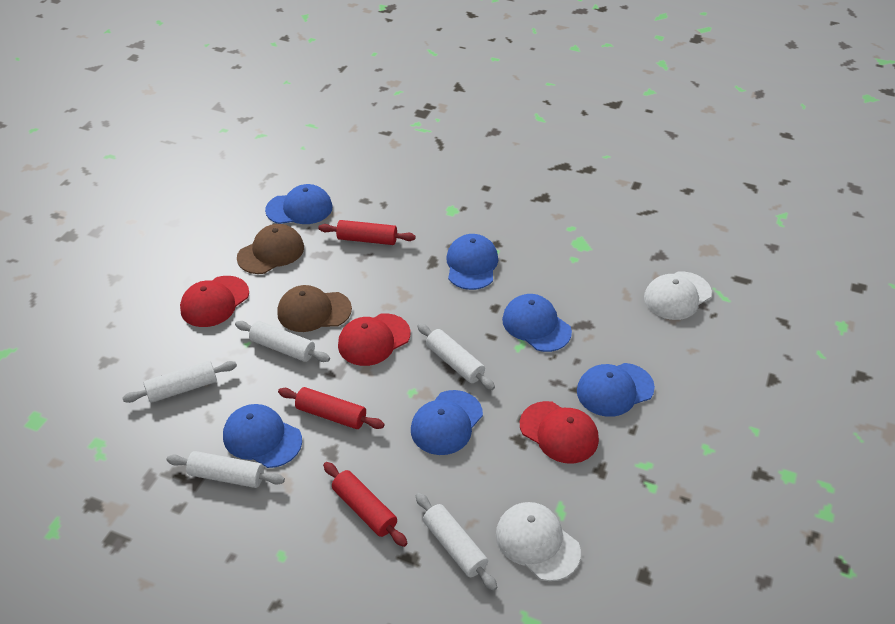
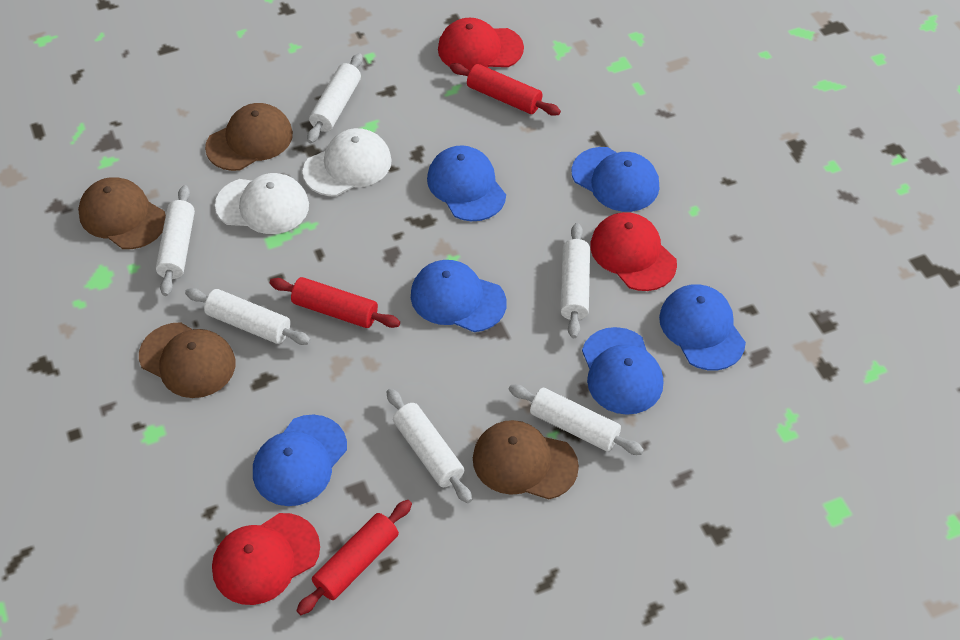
brown cap: 2 -> 4
white rolling pin: 5 -> 6

